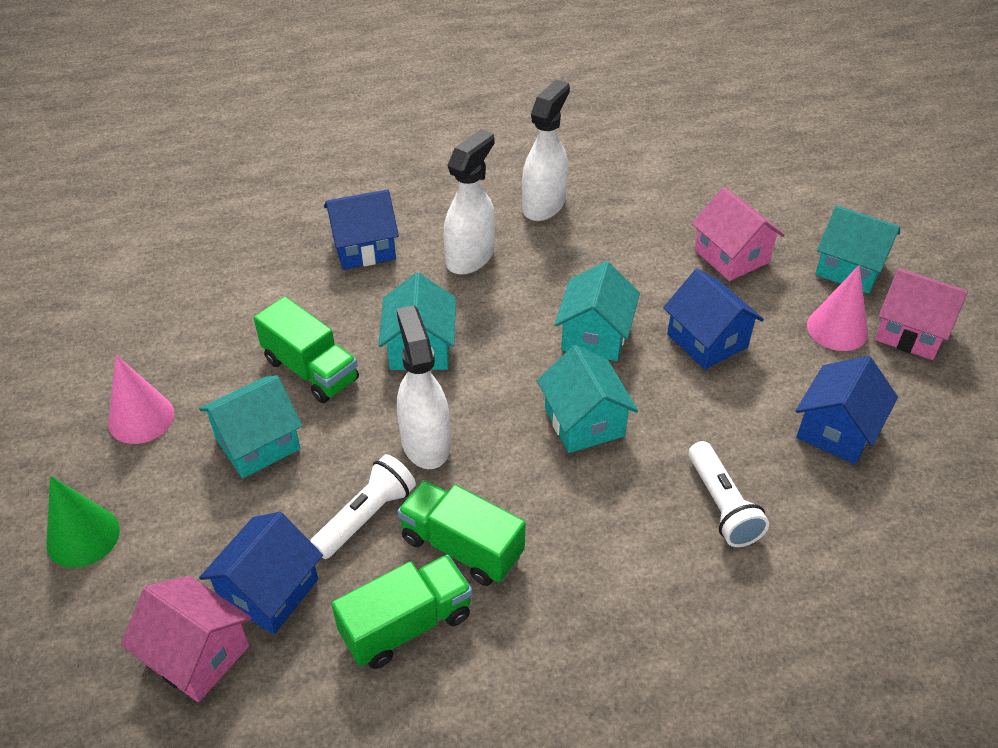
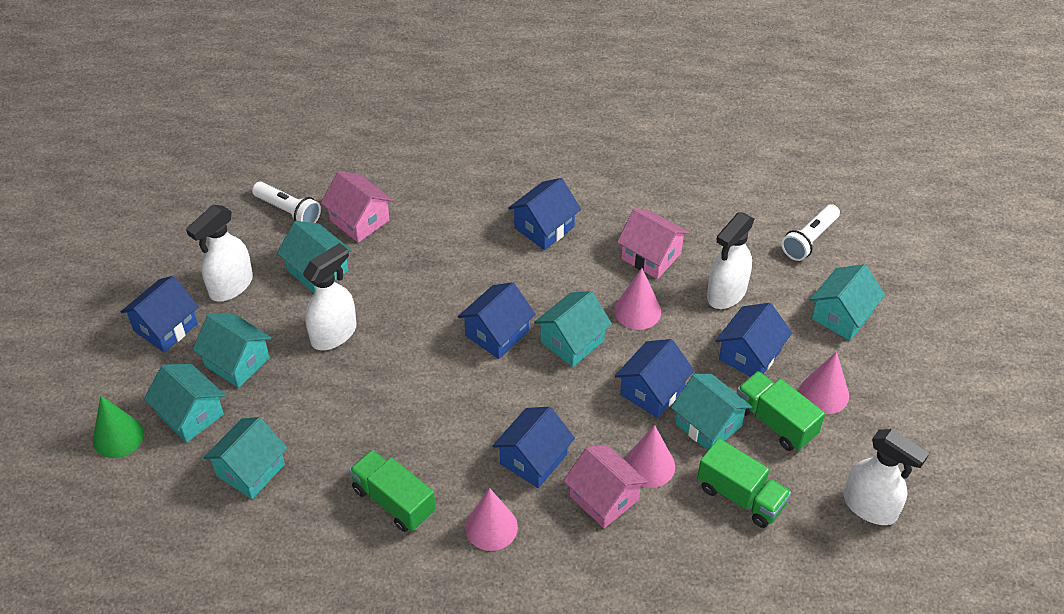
blue house: 4 -> 6
pink cone: 2 -> 4
turquoise house: 5 -> 7
white spray bottle: 3 -> 4

